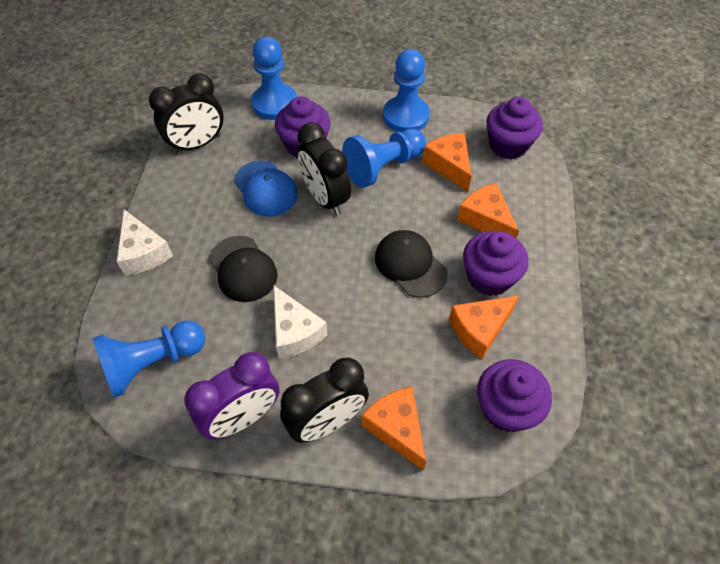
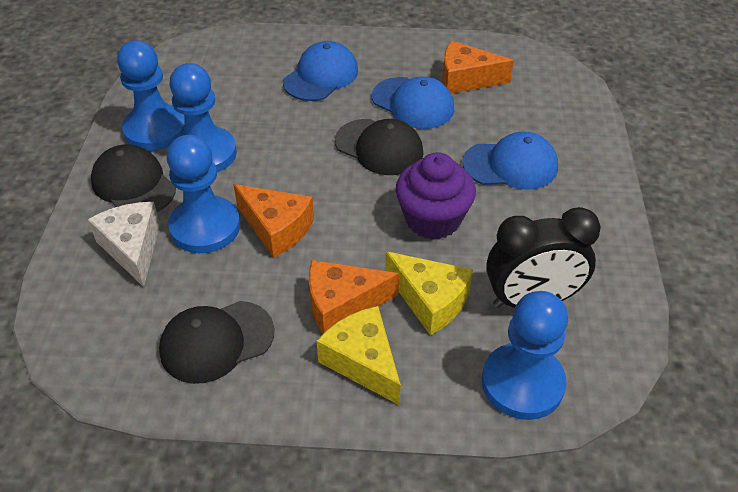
black cap: 2 -> 3
black clock: 3 -> 1
blue cap: 1 -> 3
orange cheese: 4 -> 3
purple clock: 1 -> 0
purple cupcake: 4 -> 1
white cheese: 2 -> 1
yellow cheese: 0 -> 2

